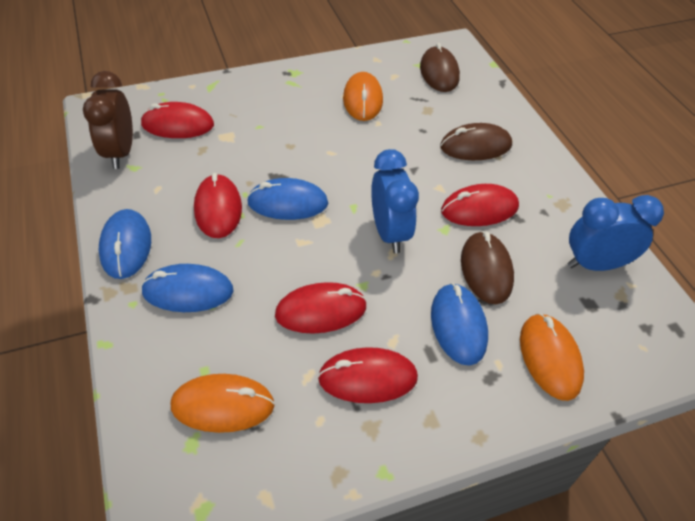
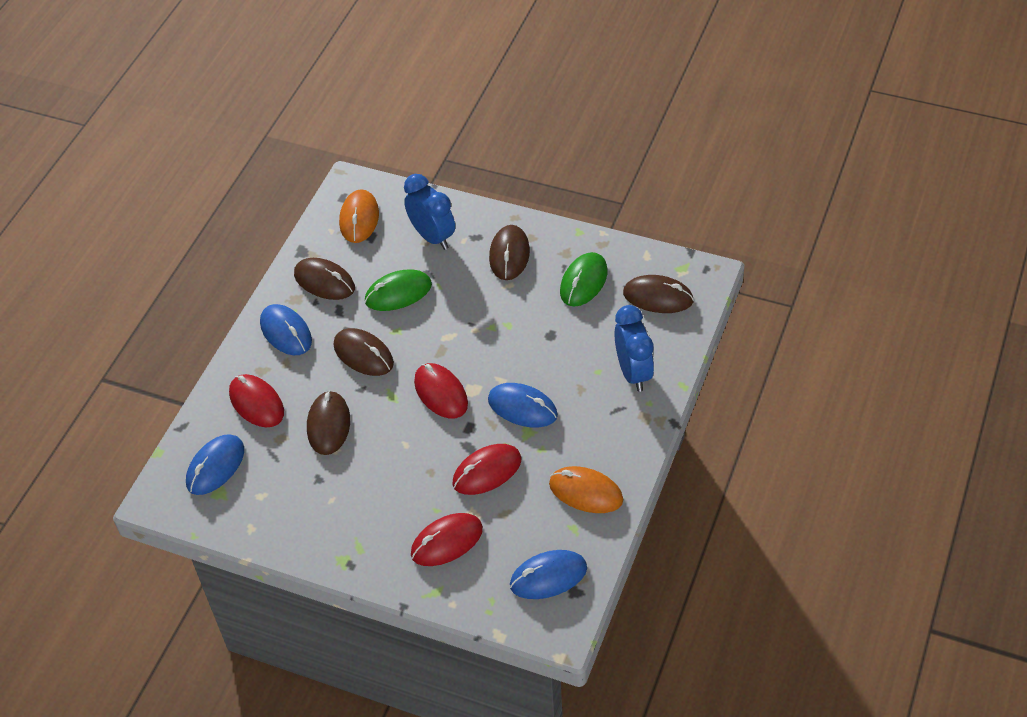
brown clock: 1 -> 0
brown mouse: 3 -> 5
green mouse: 0 -> 2
orange mouse: 3 -> 2
red mouse: 5 -> 4

